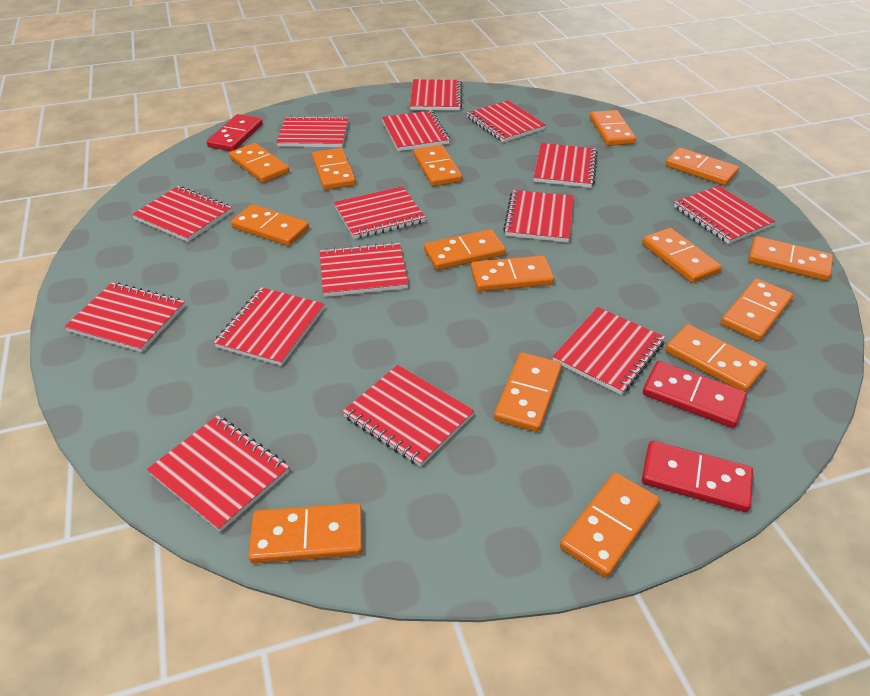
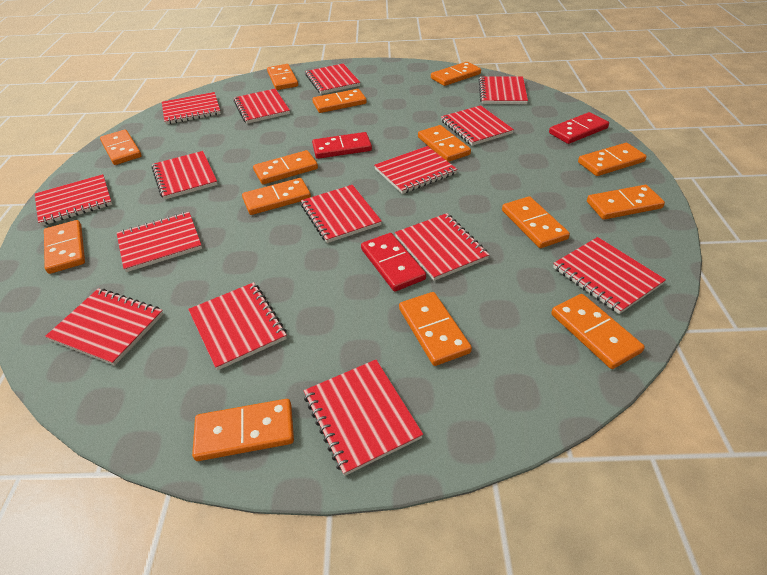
orange domino: 15 -> 14

